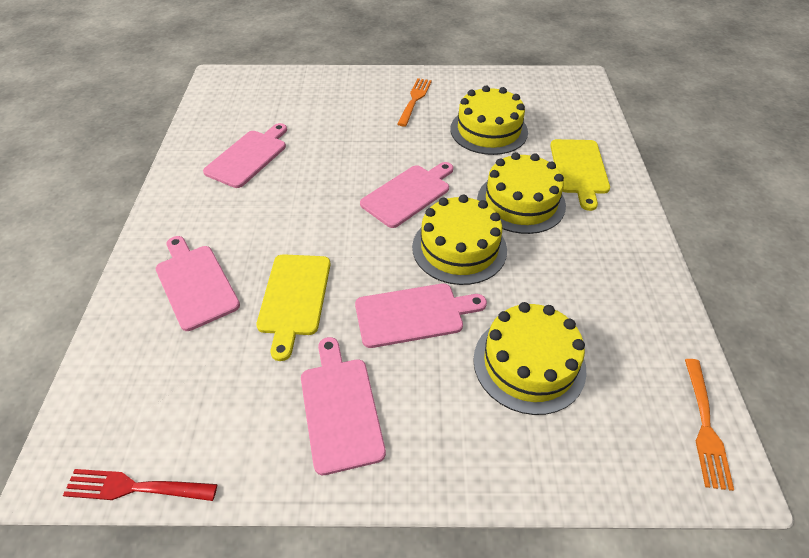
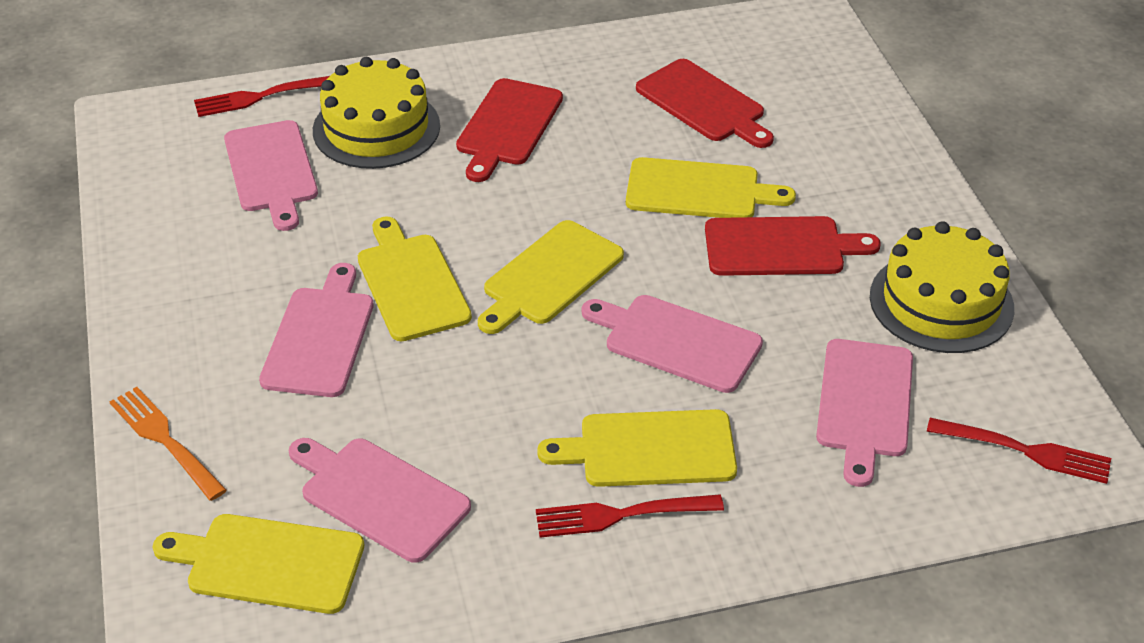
orange fork: 2 -> 1
red cutting board: 0 -> 3
red fork: 1 -> 3
yellow cake: 4 -> 2
yellow cutting board: 2 -> 5

